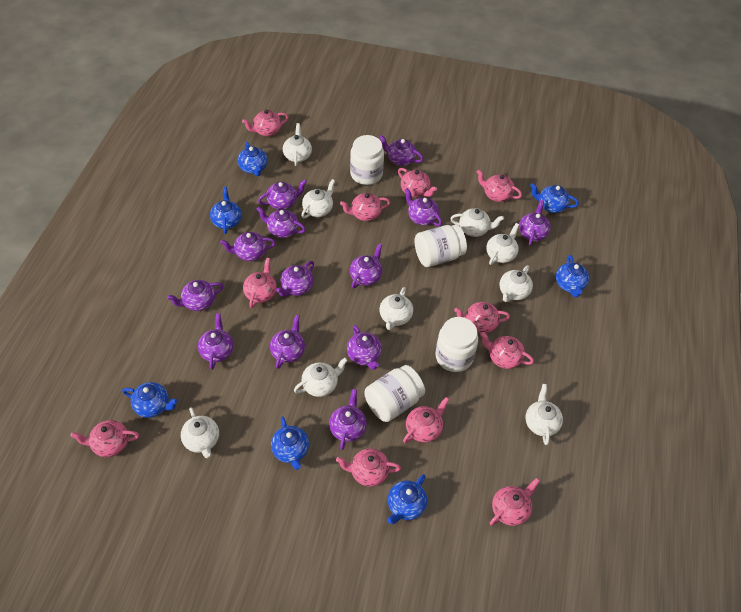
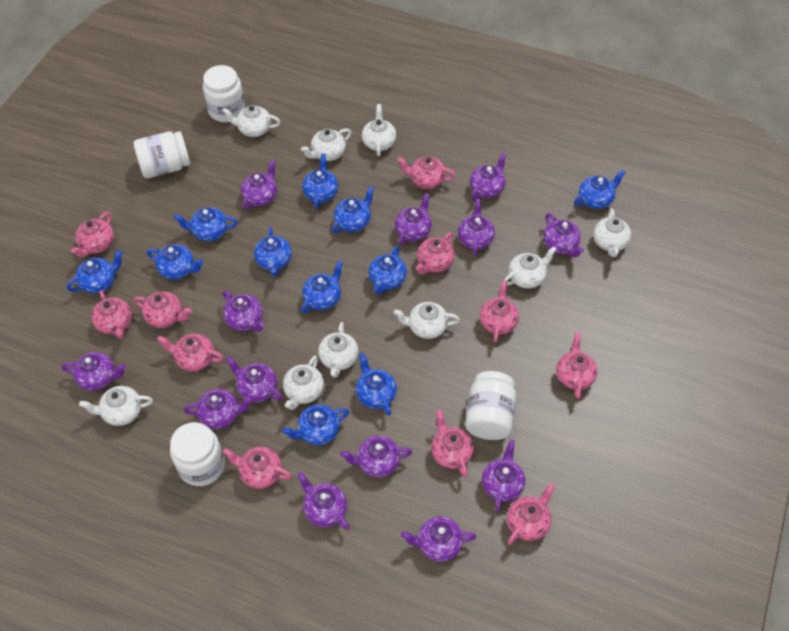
blue teapot: 7 -> 11

